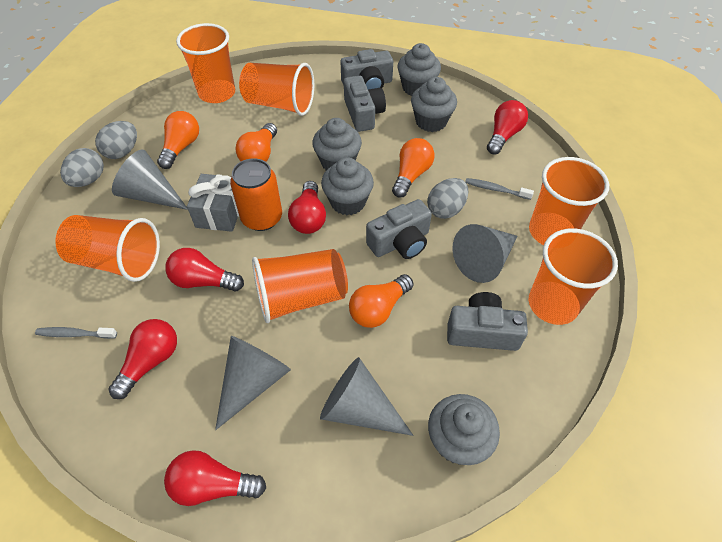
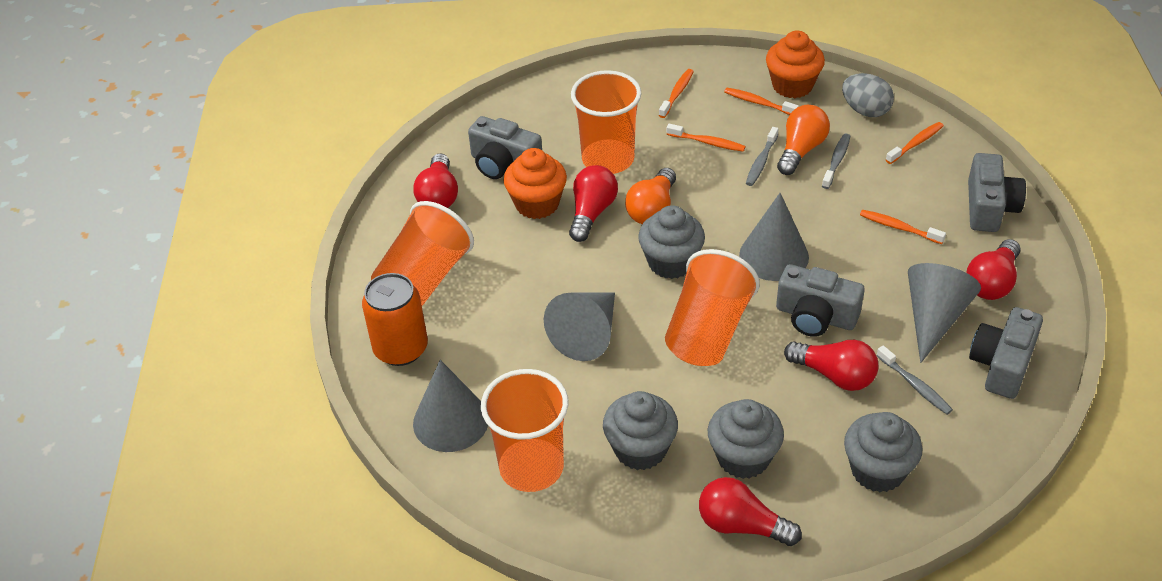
grey cupcake: 5 -> 4
grey egg: 3 -> 1
grey gift: 1 -> 0
grey toothbrush: 2 -> 3
orange cup: 6 -> 4
orange cupcake: 0 -> 2
orange light bulb: 4 -> 2
orange toothbrush: 0 -> 5

